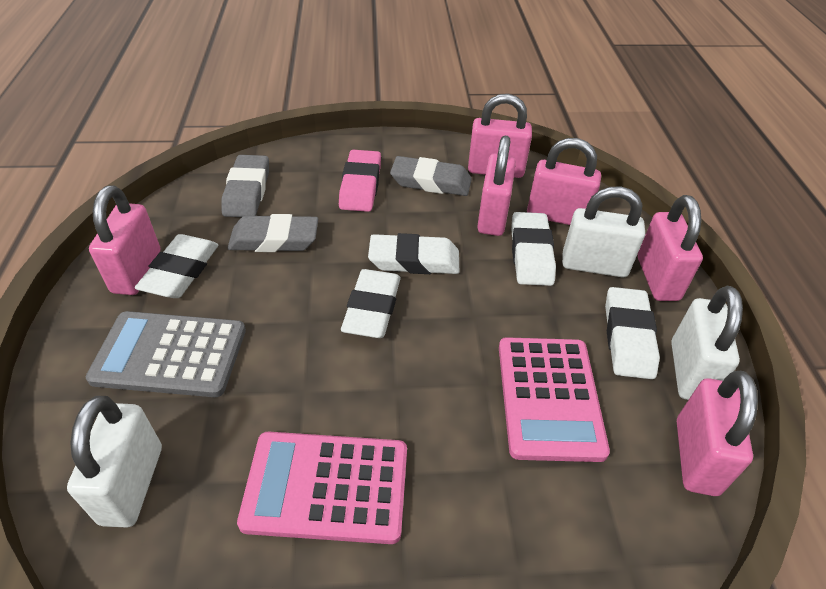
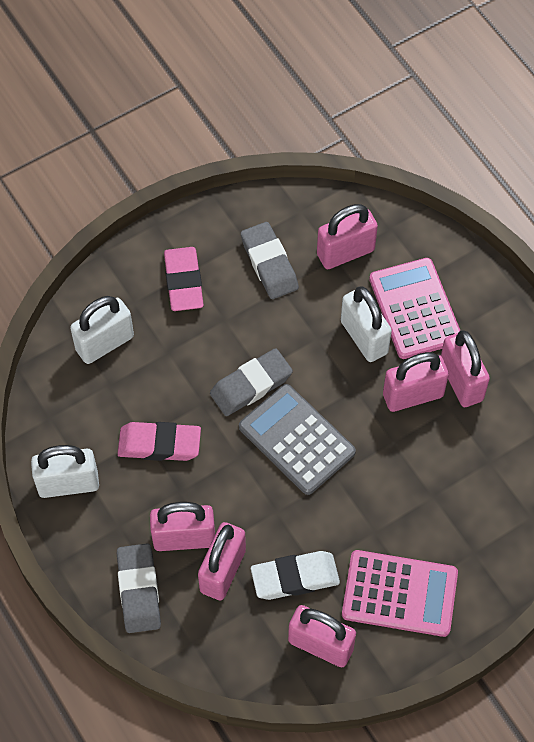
pink eraser: 1 -> 2
white eraser: 5 -> 1

